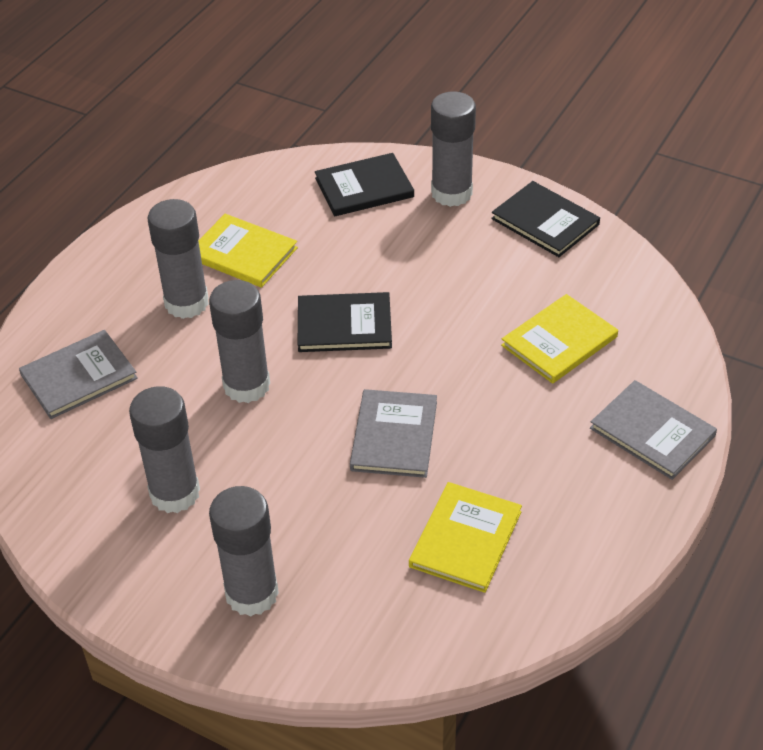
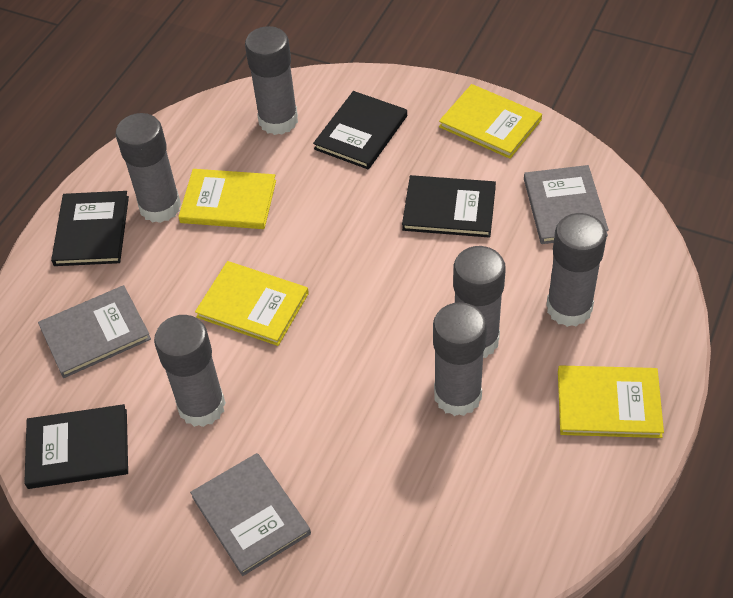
black book: 3 -> 4
grey glue stick: 5 -> 6
yellow book: 3 -> 4

